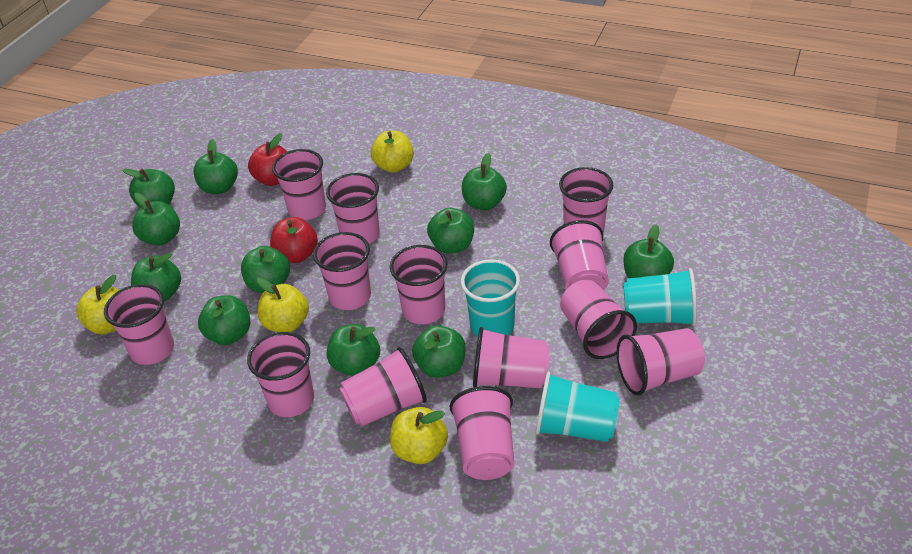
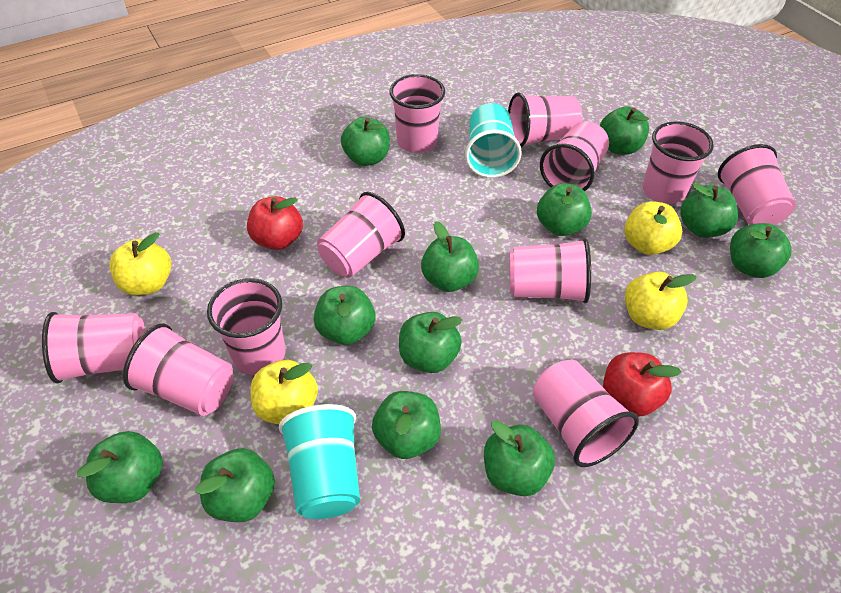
green apple: 11 -> 12
pink cup: 13 -> 11
turquoise cup: 3 -> 2

